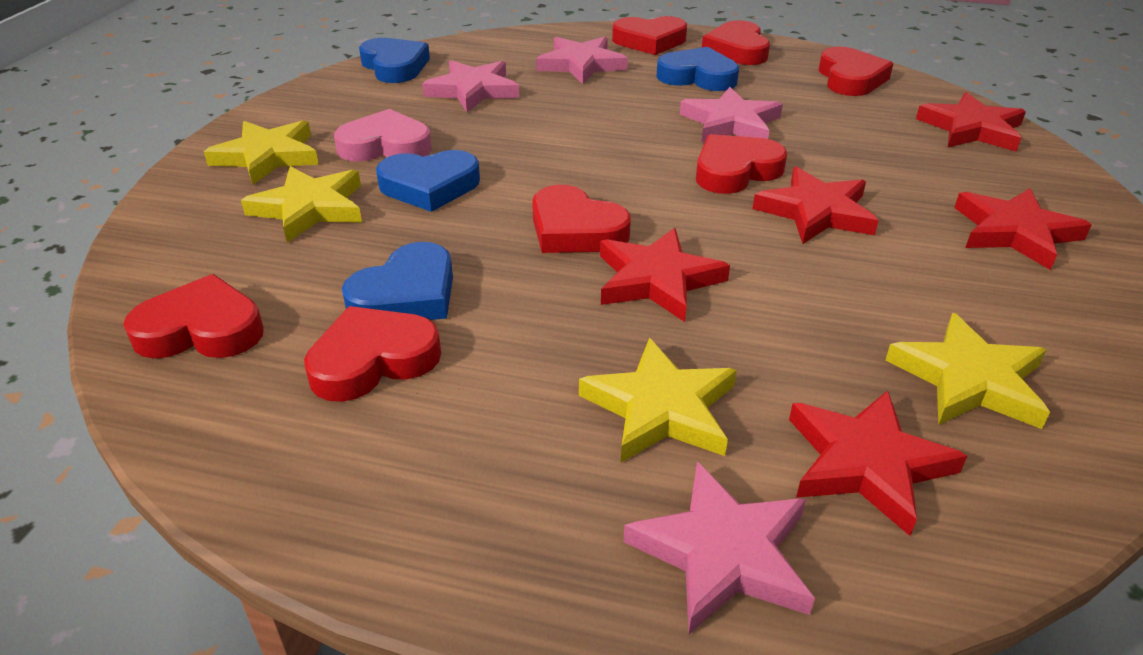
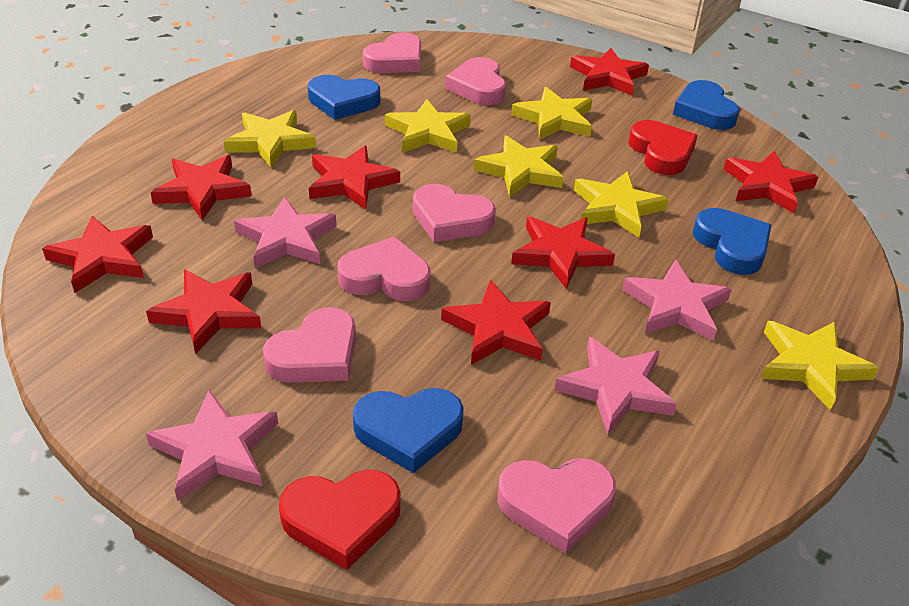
pink heart: 1 -> 6
red heart: 7 -> 2
red star: 5 -> 8
yellow star: 4 -> 6

